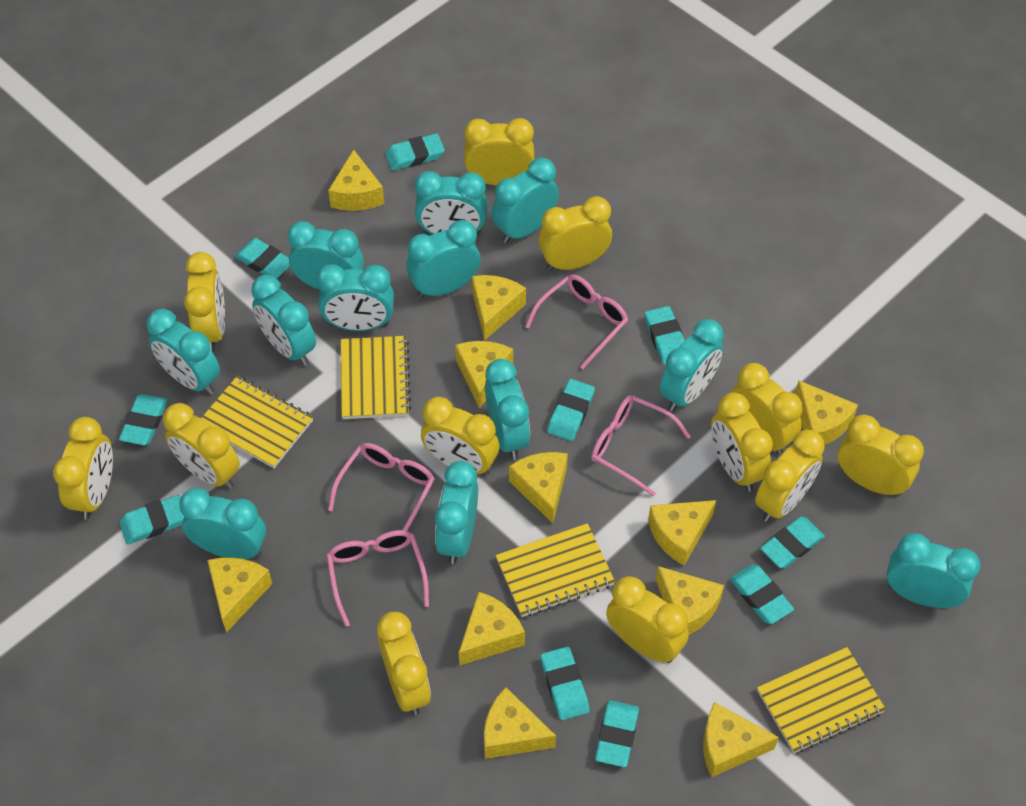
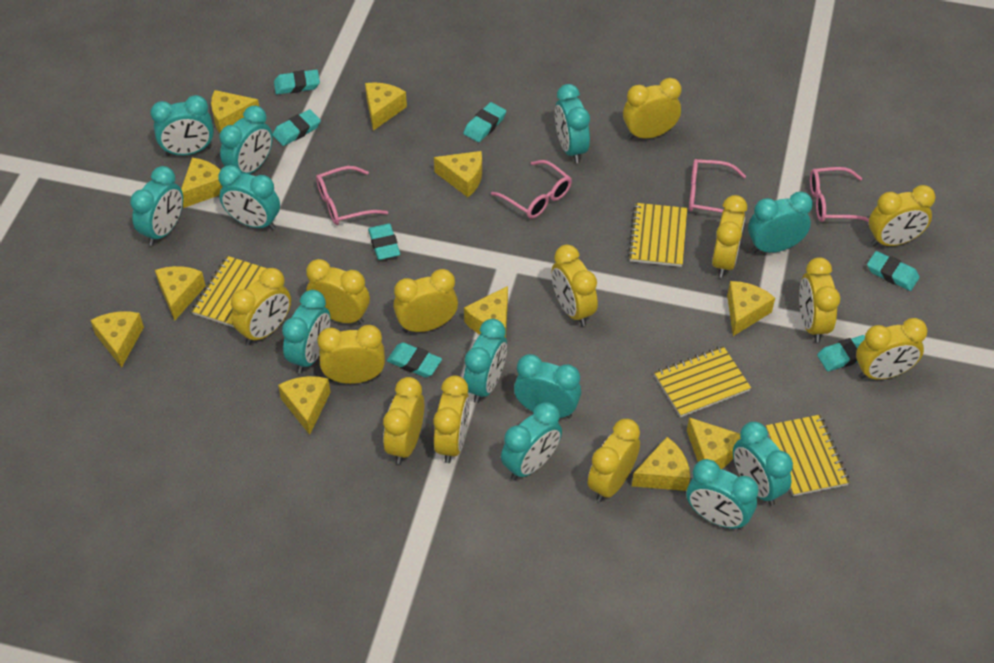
turquoise eraser: 10 -> 7
yellow clock: 12 -> 13

